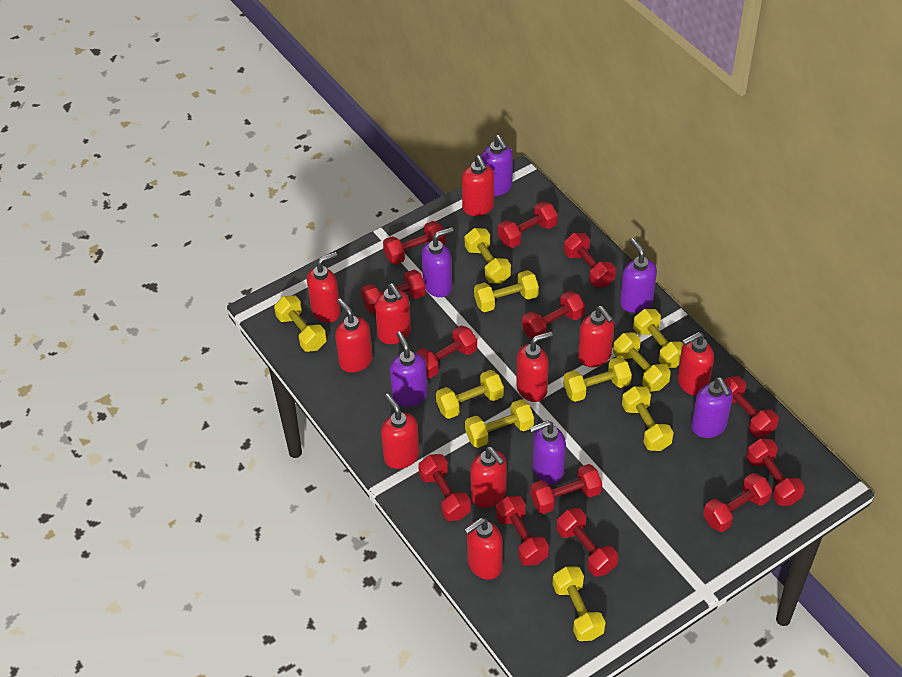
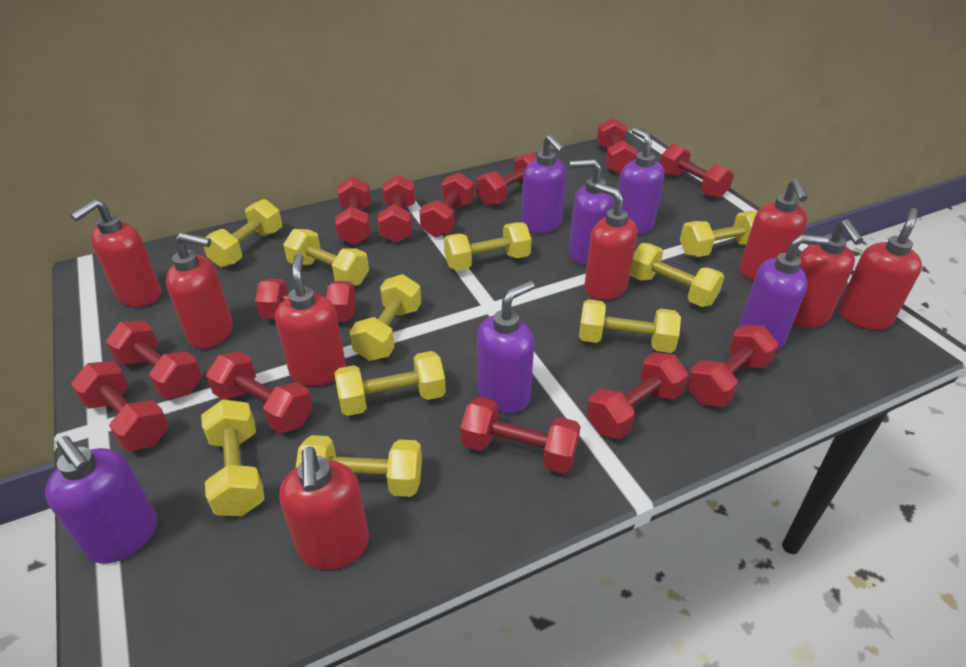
red soap dispenser: 10 -> 8

